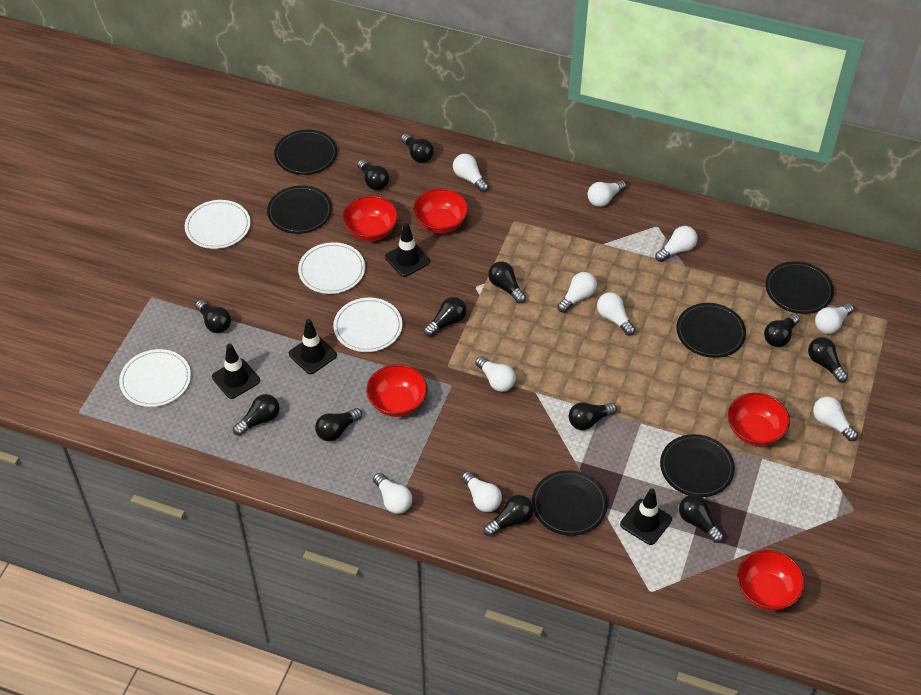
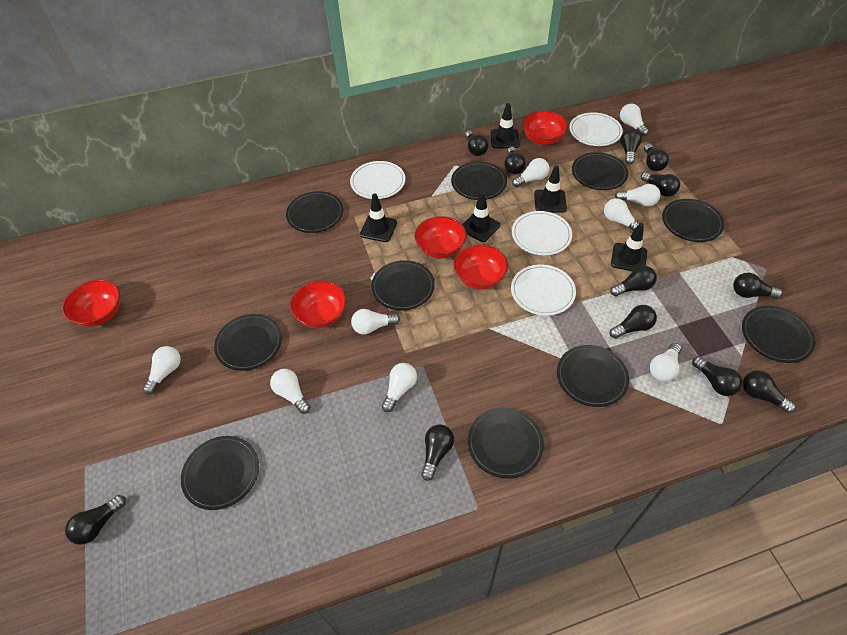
black plate: 6 -> 10
black traffic cone: 4 -> 5
white light bulb: 10 -> 9

